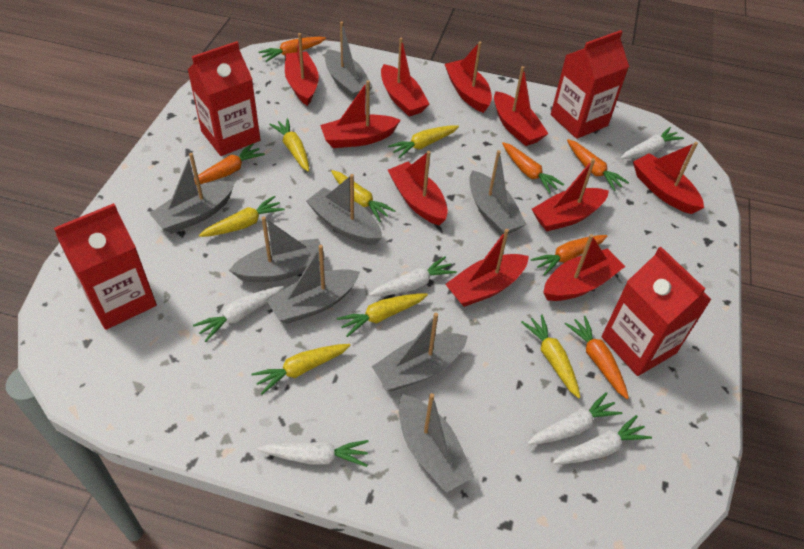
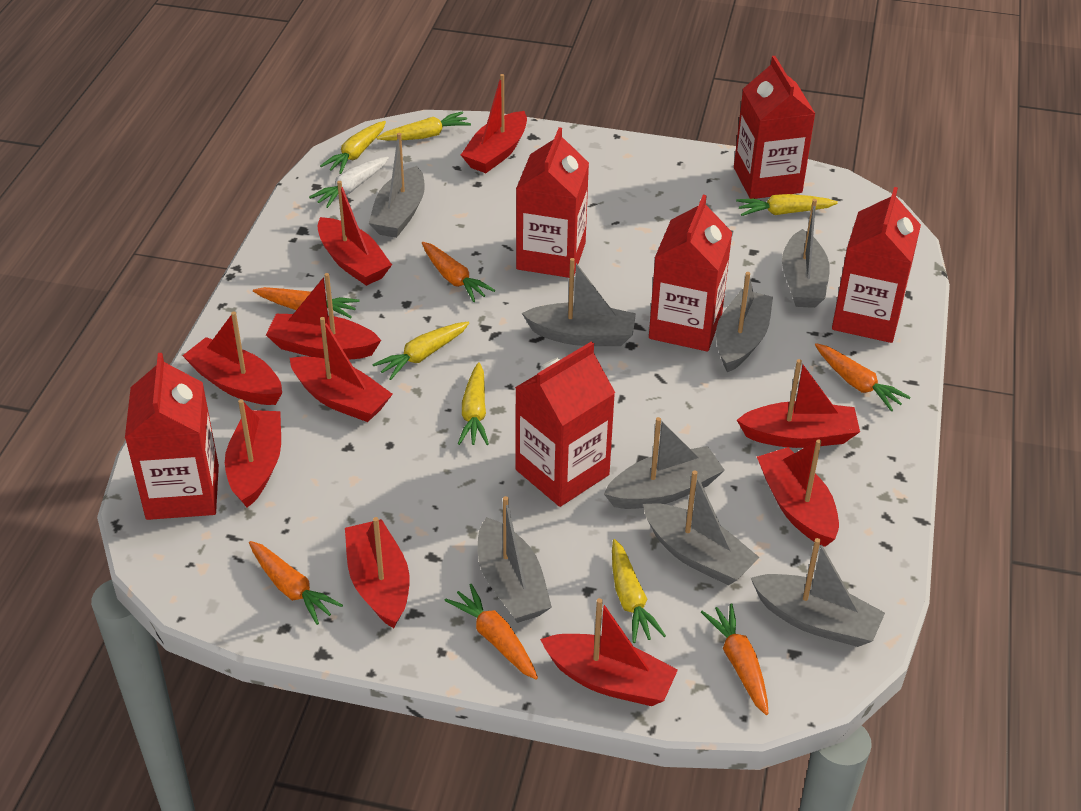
red carton: 4 -> 6
white carrot: 6 -> 1
yellow carrot: 7 -> 6

